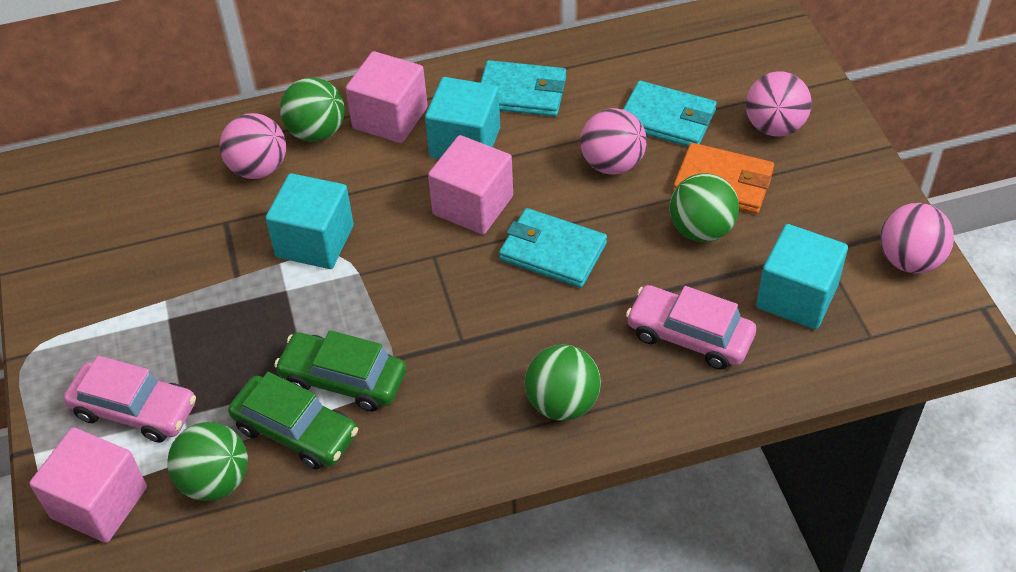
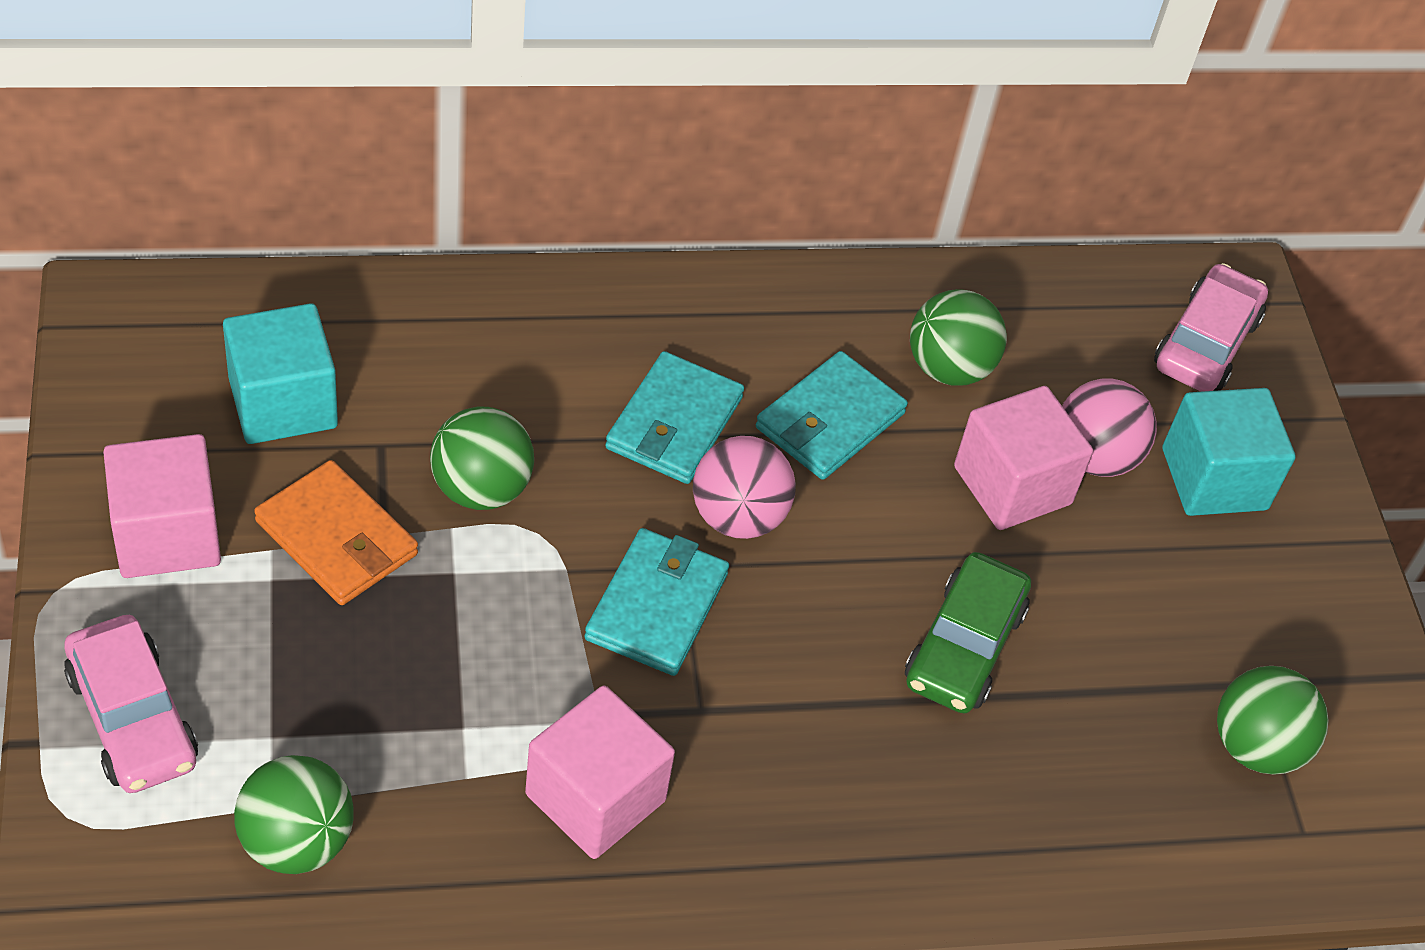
green car: 2 -> 1
pink ball: 4 -> 2
turquoise cube: 3 -> 2

